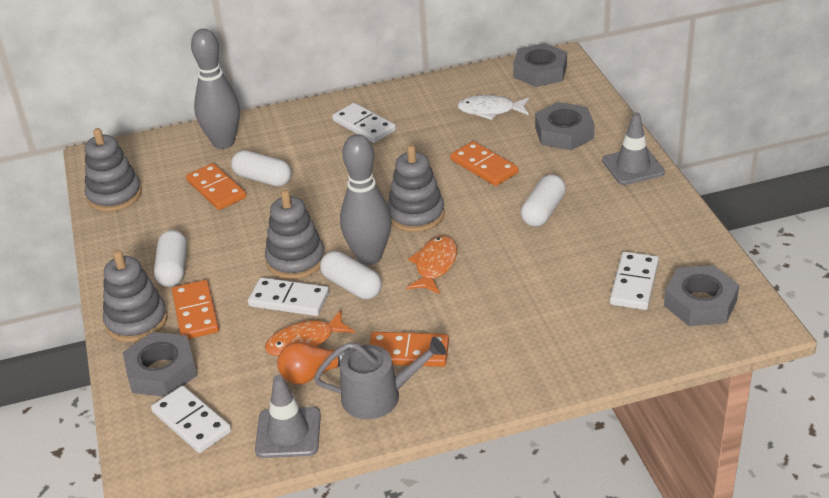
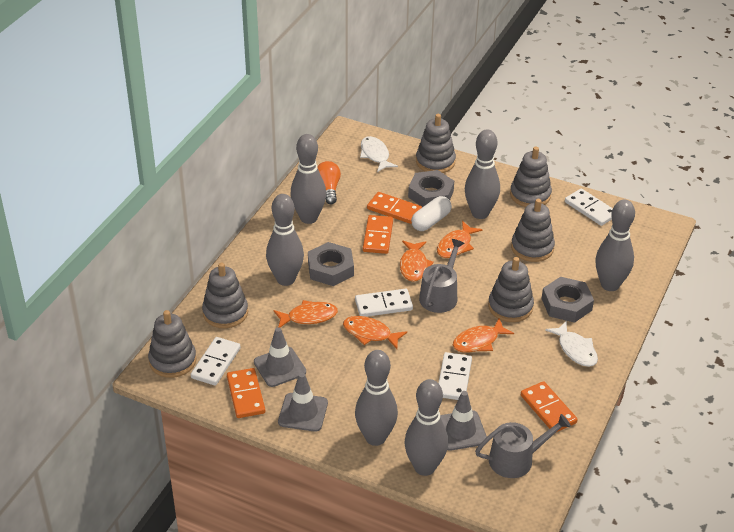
grey bowling pin: 2 -> 6
grey nut: 4 -> 3
grey stacking toy: 4 -> 6
grey traffic cone: 2 -> 3
grey watering can: 1 -> 2
orange fish: 2 -> 5
white capsule: 4 -> 1
white fish: 1 -> 2

